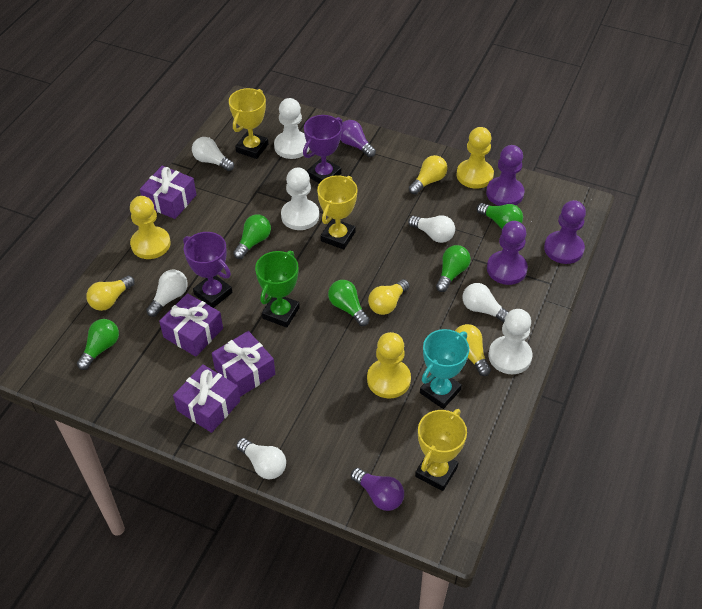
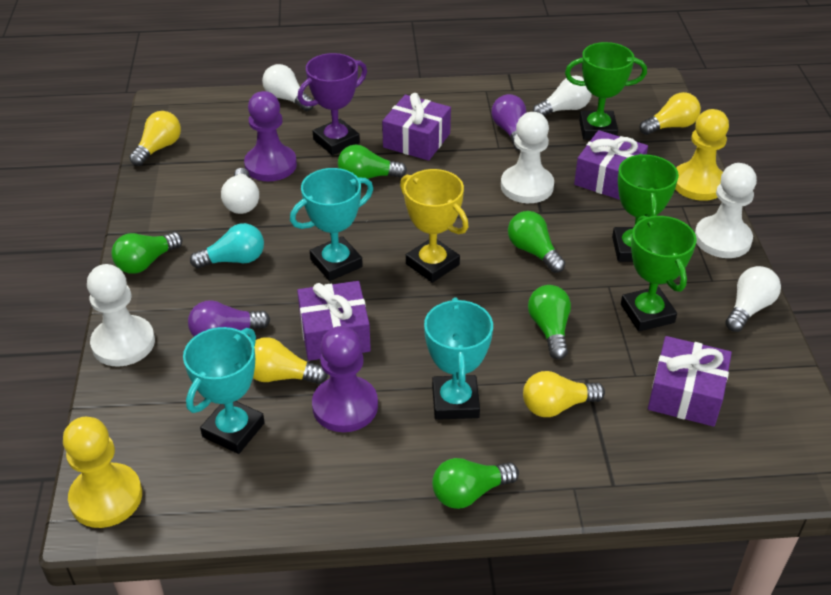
green trophy: 1 -> 3
purple pawn: 3 -> 2
purple trophy: 2 -> 1
turquoise light bulb: 0 -> 1
turquoise trophy: 1 -> 3
white light bulb: 5 -> 4
yellow pawn: 3 -> 2
yellow trophy: 3 -> 1

